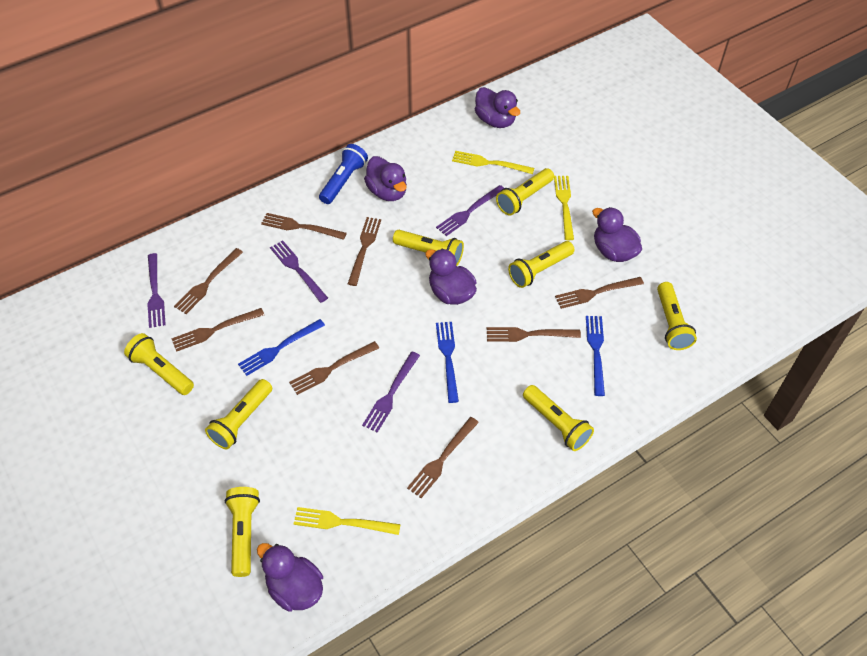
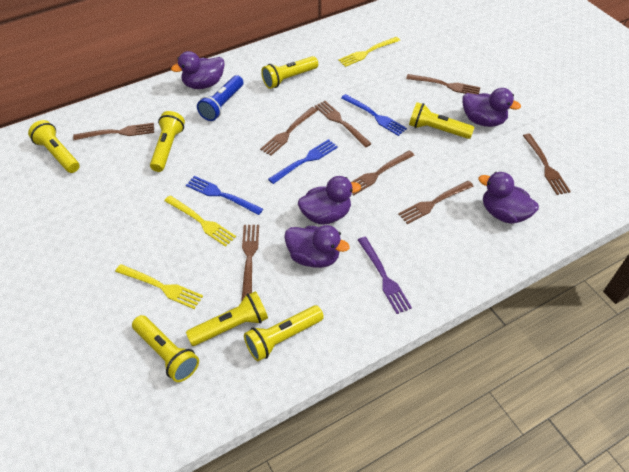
purple fork: 4 -> 1
yellow flashlight: 8 -> 7

